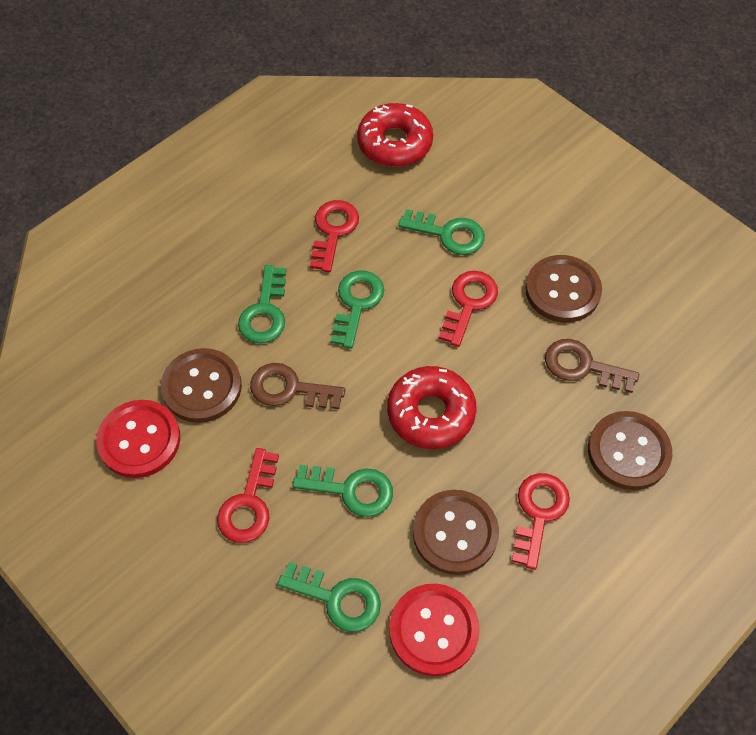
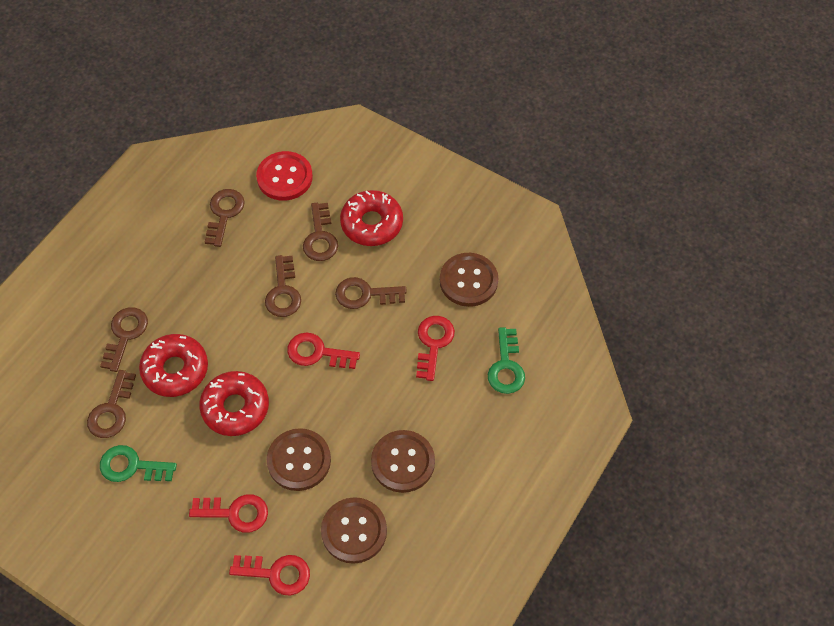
brown key: 2 -> 6
green key: 5 -> 2
red button: 2 -> 1
red donut: 2 -> 3

